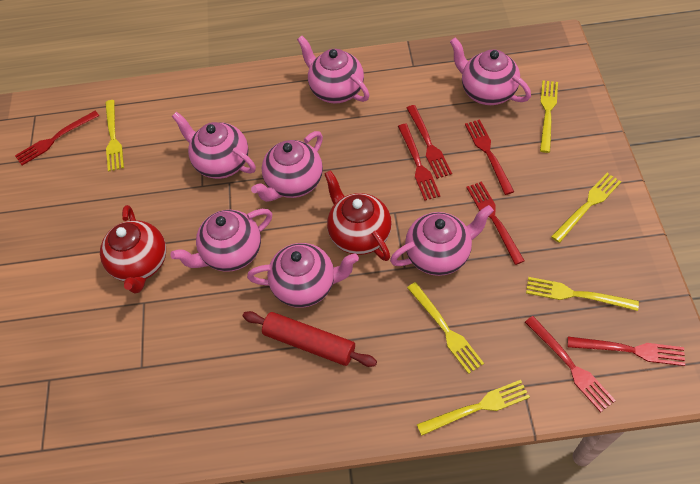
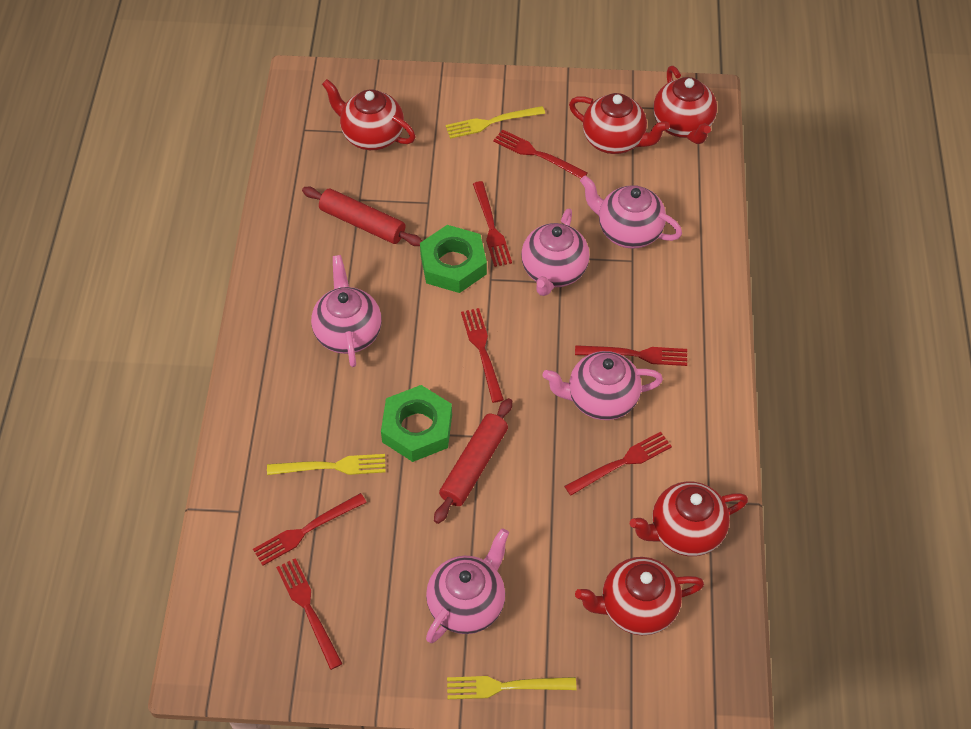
green nut: 0 -> 2
pink teapot: 7 -> 5
red rolling pin: 1 -> 2
red teapot: 2 -> 5
yellow fork: 6 -> 3

